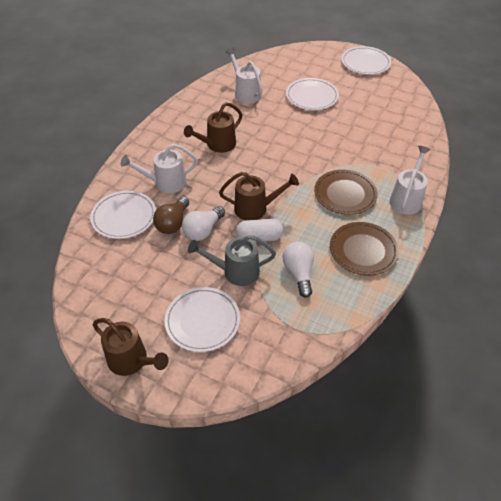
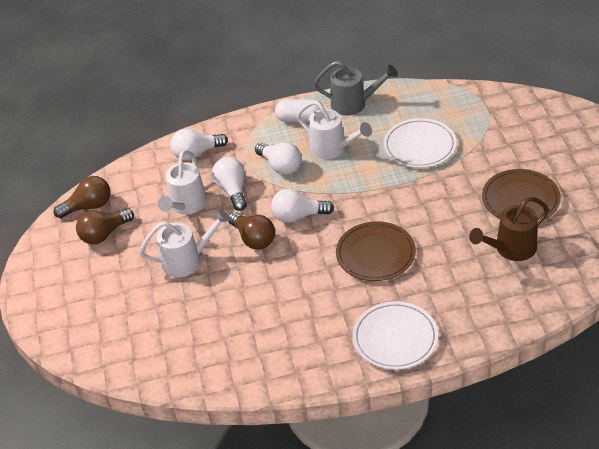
brown light bulb: 1 -> 3
brown watering can: 3 -> 1
white light bulb: 2 -> 4
white plate: 4 -> 2

